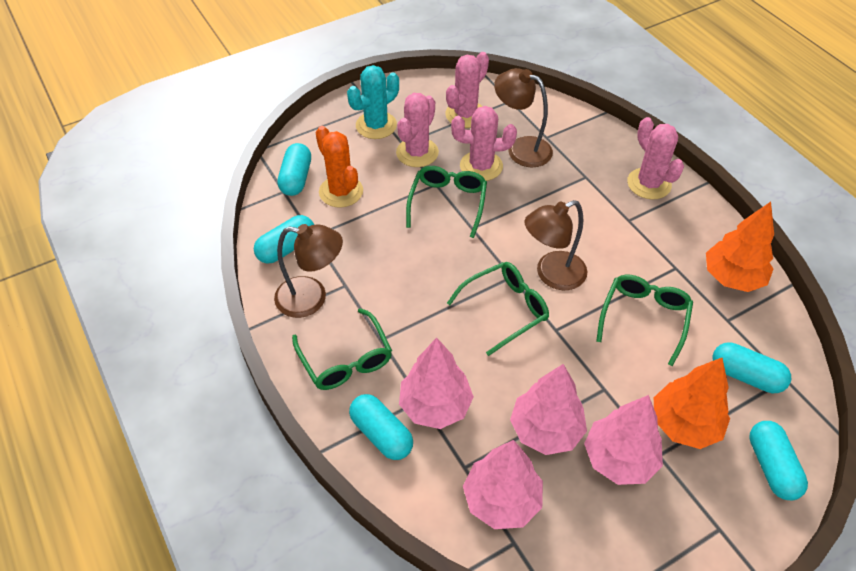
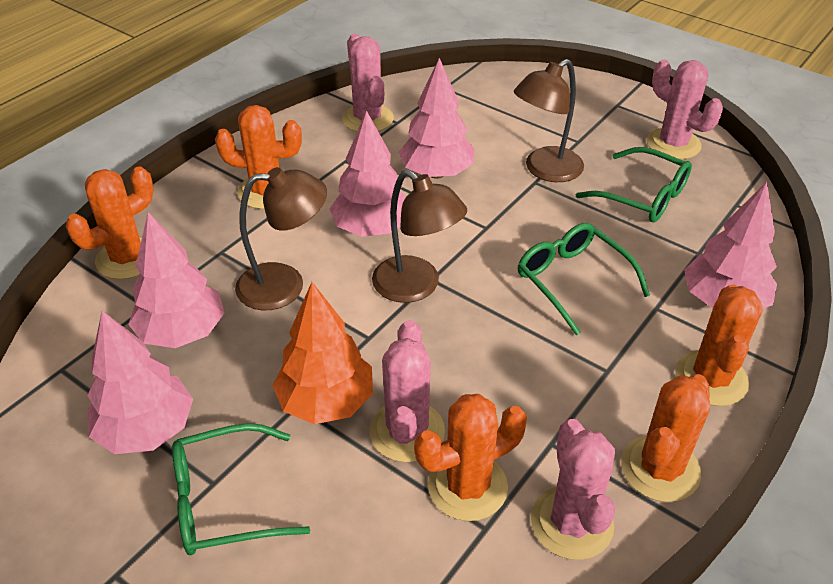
green glasses: 4 -> 3
orange cactus: 1 -> 5
orange tree: 2 -> 1
pink tree: 4 -> 5
turquoise cactus: 1 -> 0
turquoise capsule: 5 -> 0

